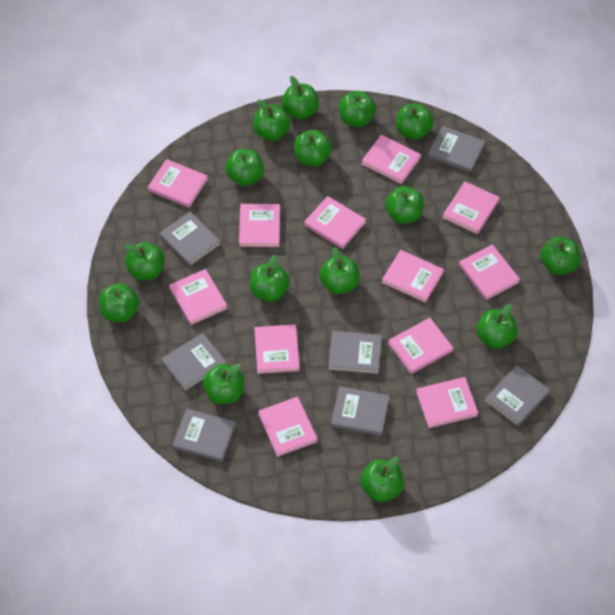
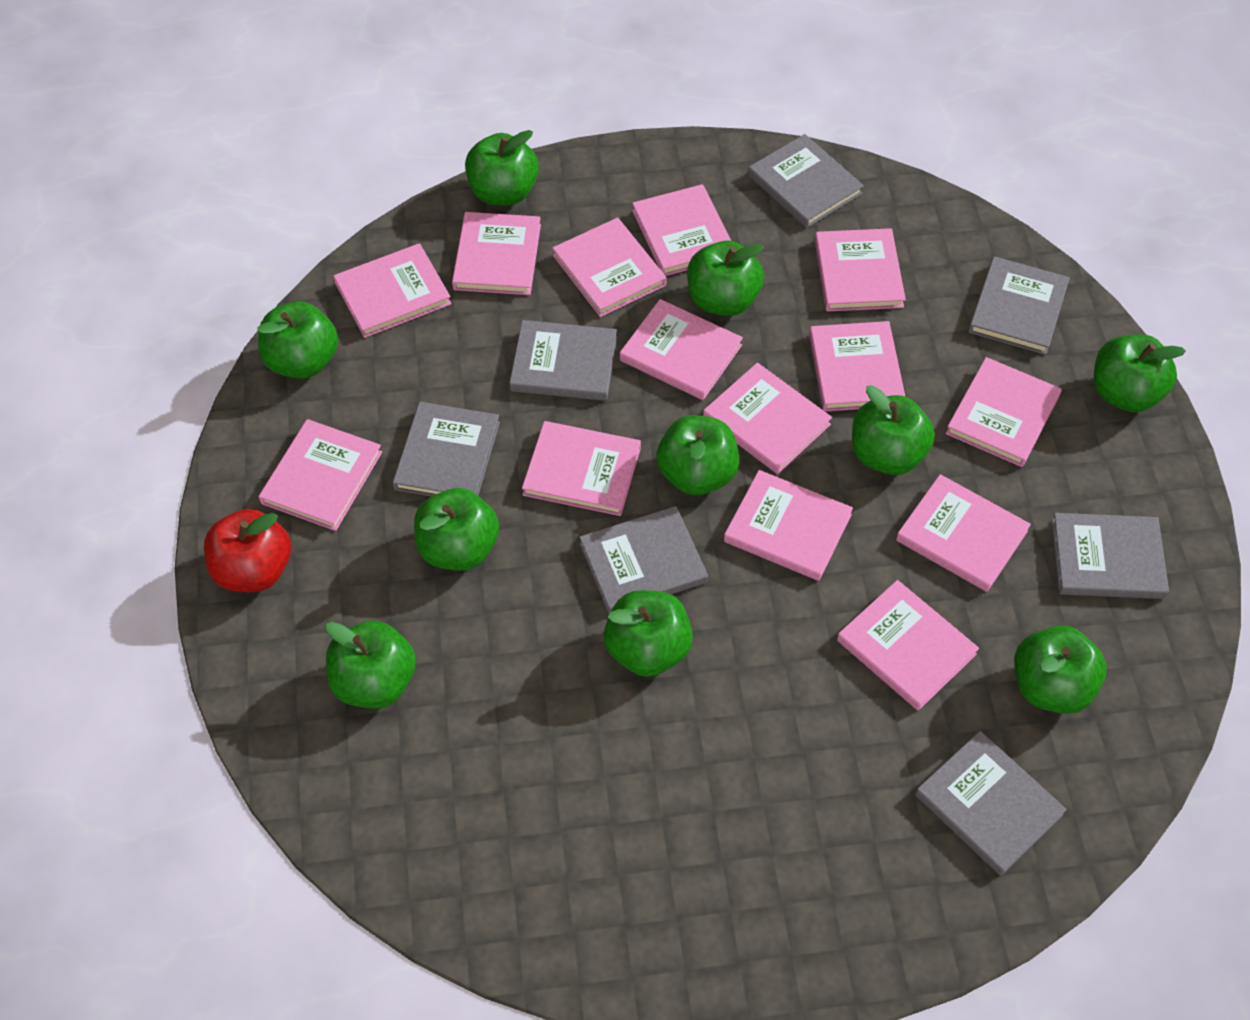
green apple: 15 -> 10
pink book: 12 -> 14
red apple: 0 -> 1

